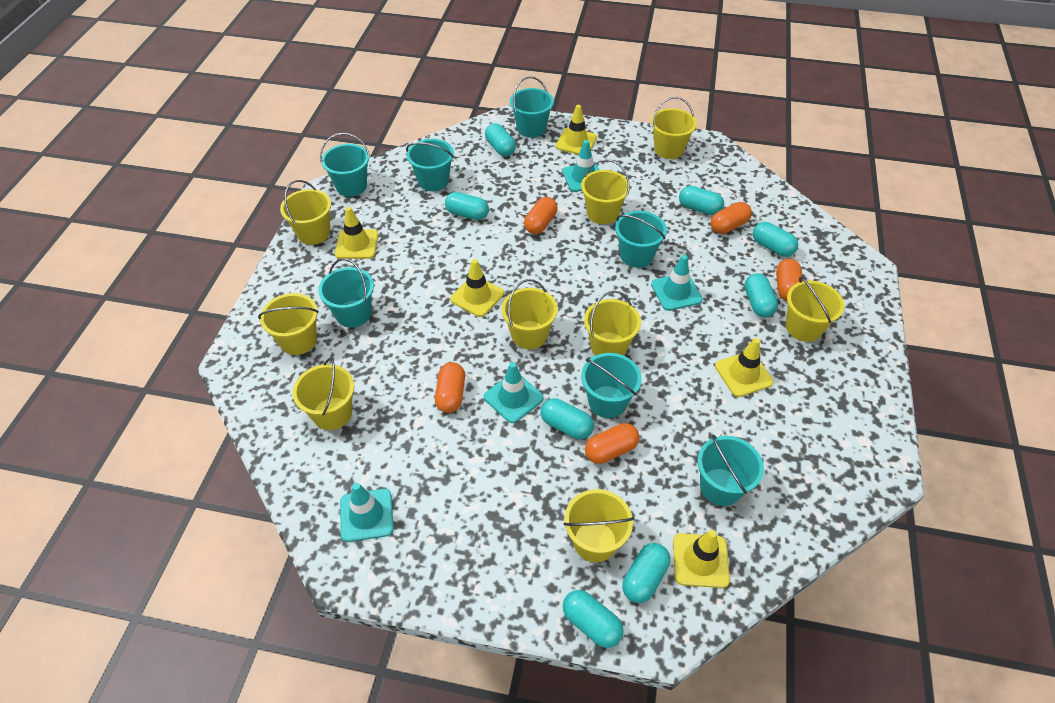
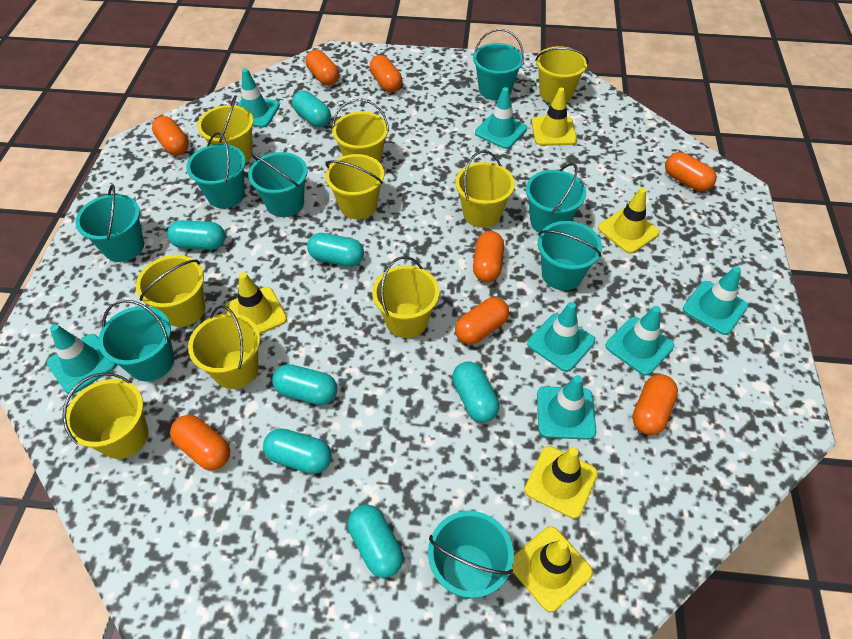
orange capsule: 5 -> 8
turquoise bucket: 7 -> 8
turquoise capsule: 8 -> 7
turquoise traffic cone: 4 -> 7

